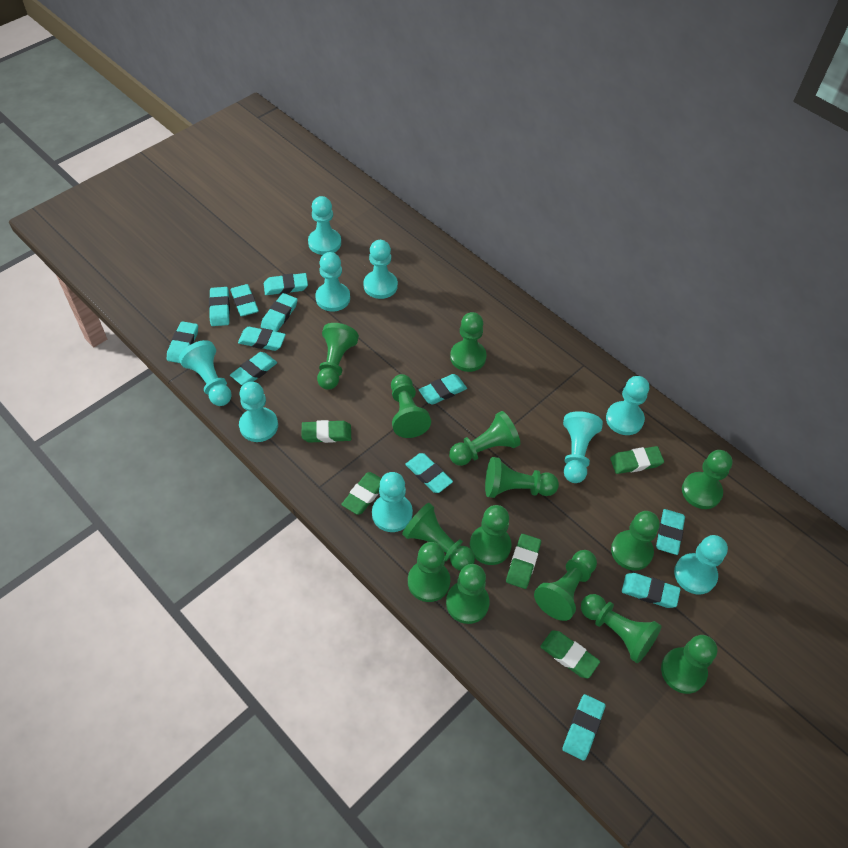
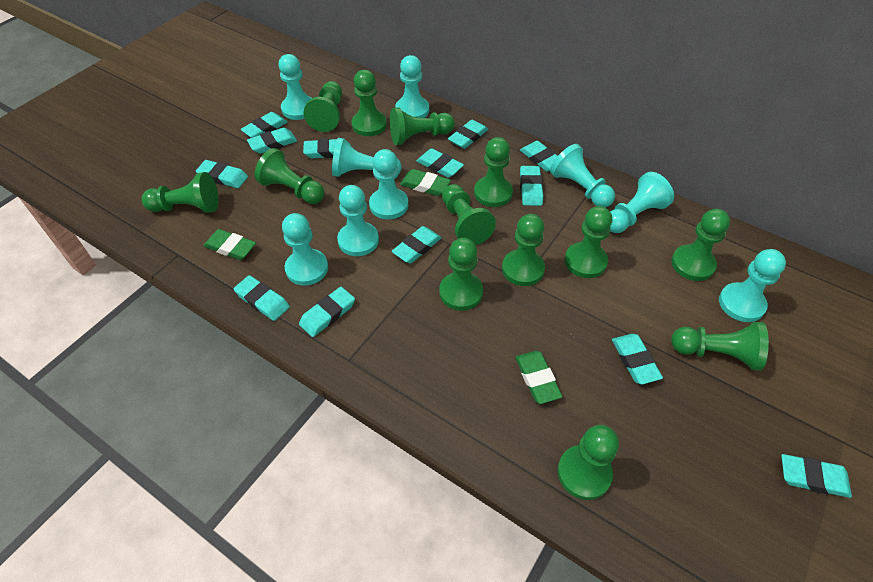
green eraser: 5 -> 3
green pawn: 14 -> 13
turquoise eraser: 12 -> 13

